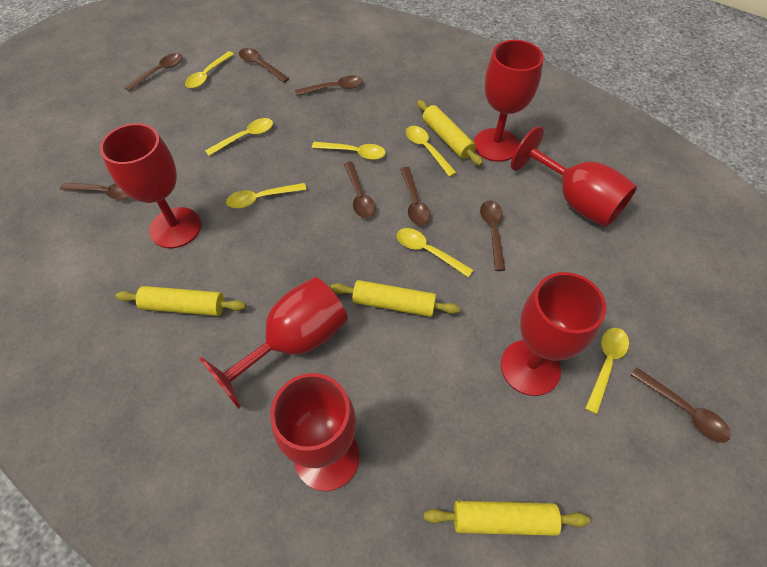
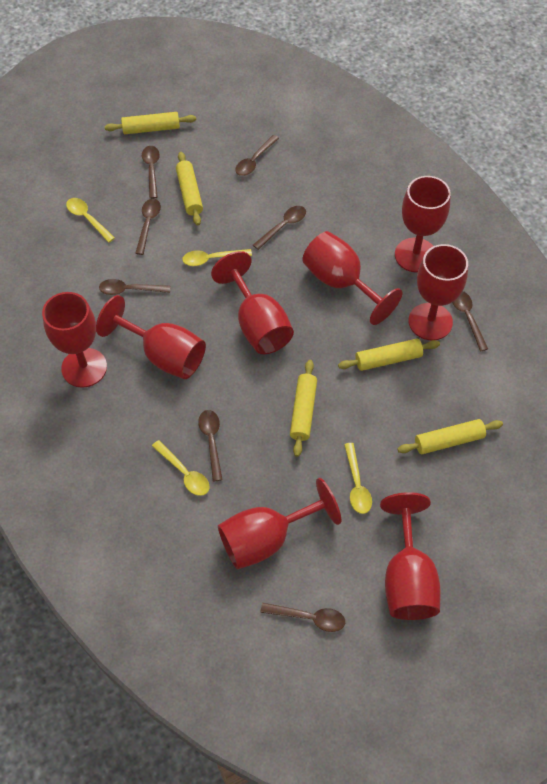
red goblet: 6 -> 8
yellow rolling pin: 4 -> 5
yellow spoon: 7 -> 4

